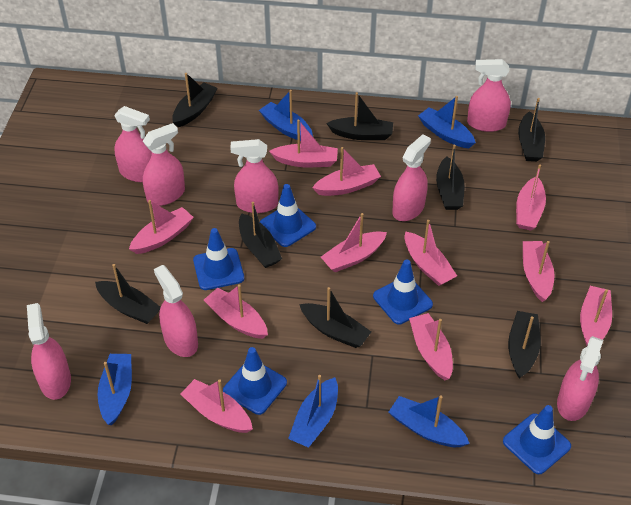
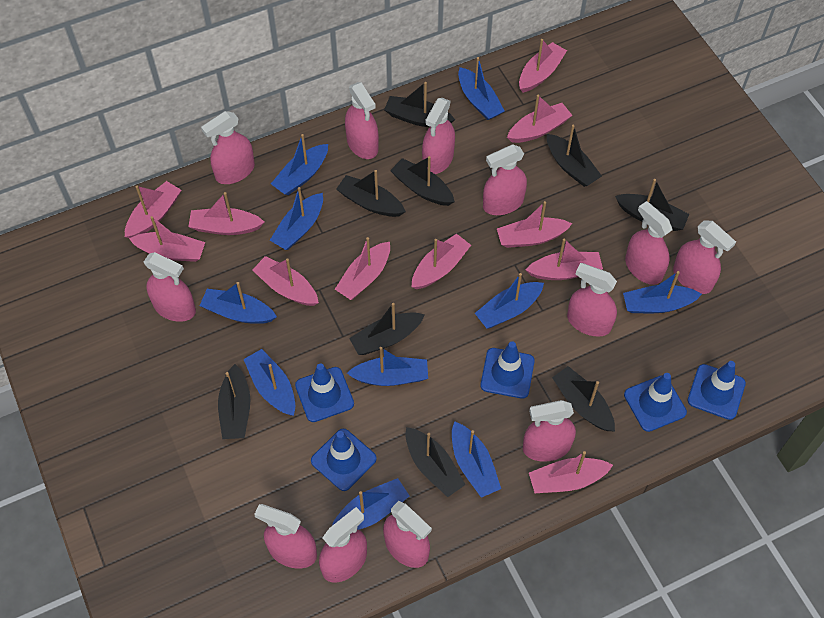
black boat: 8 -> 9
blue boat: 5 -> 10
pink spray bottle: 8 -> 12

